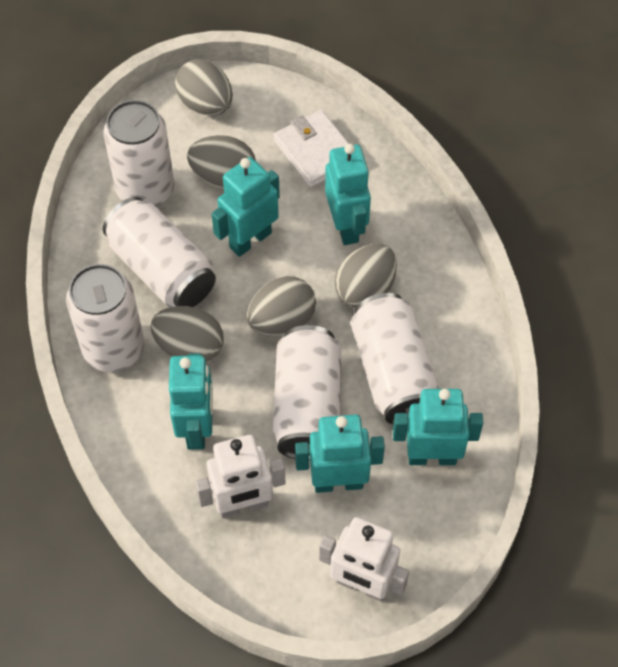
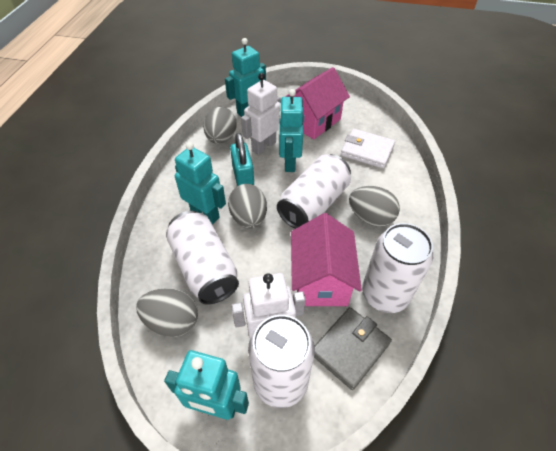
grey egg: 5 -> 4
grey wallet: 0 -> 1
pink house: 0 -> 2
turquoise padlock: 0 -> 1
turquoise robot: 5 -> 4
white can: 5 -> 4

